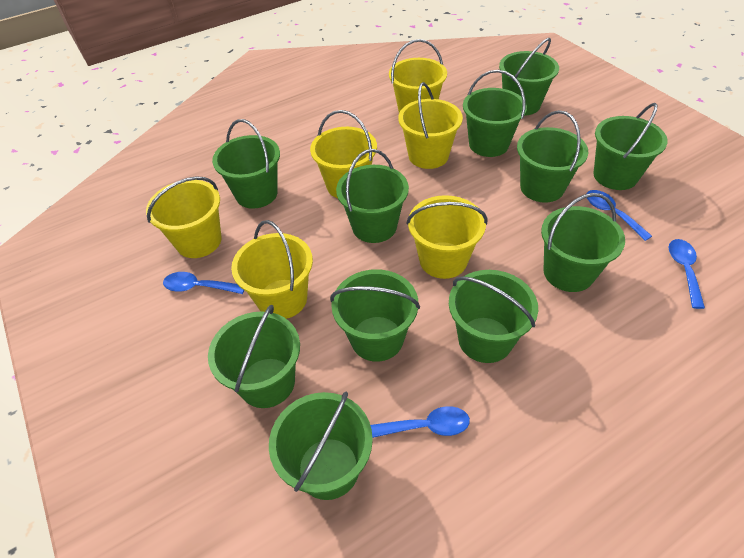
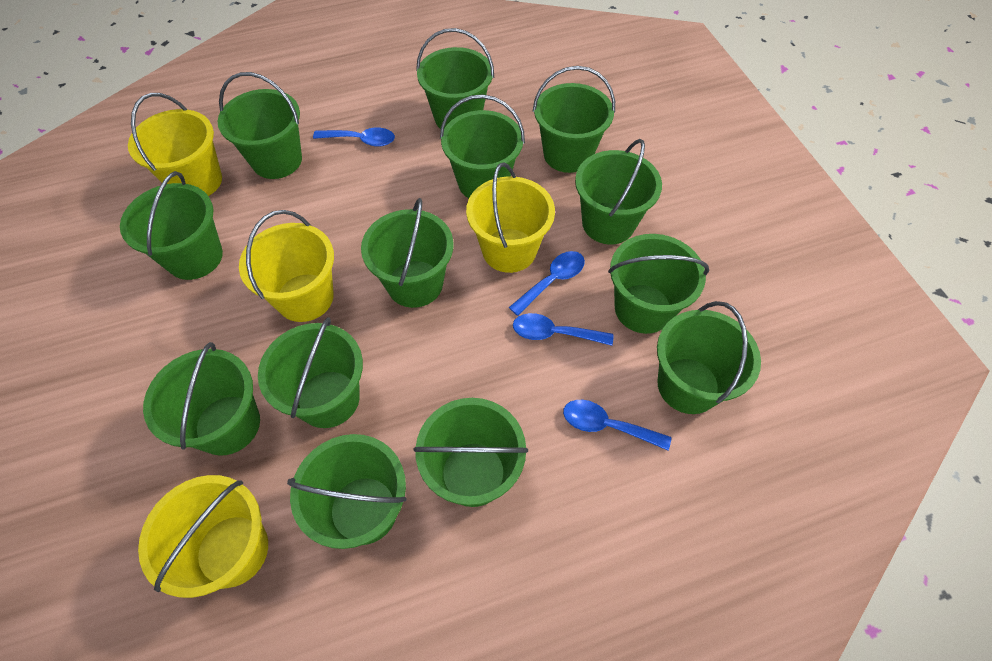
green bucket: 11 -> 13
yellow bucket: 6 -> 4

